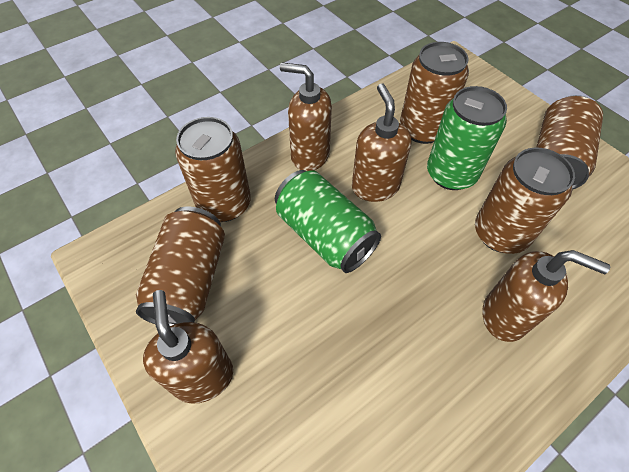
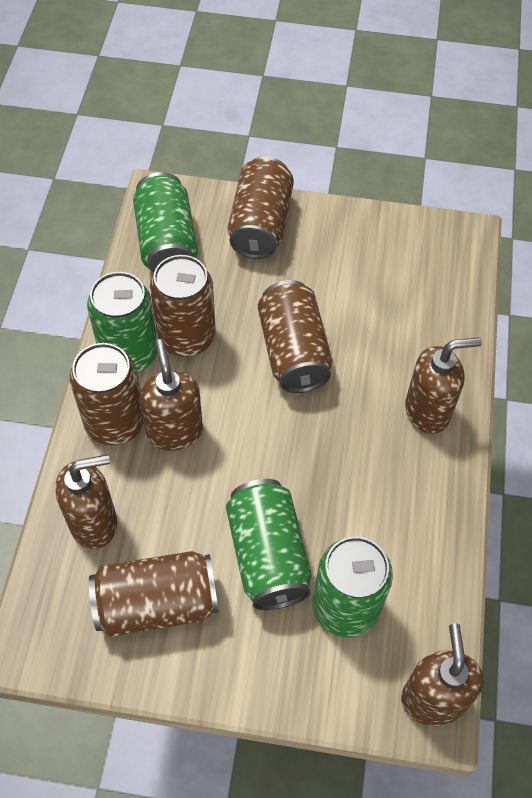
green can: 2 -> 4

